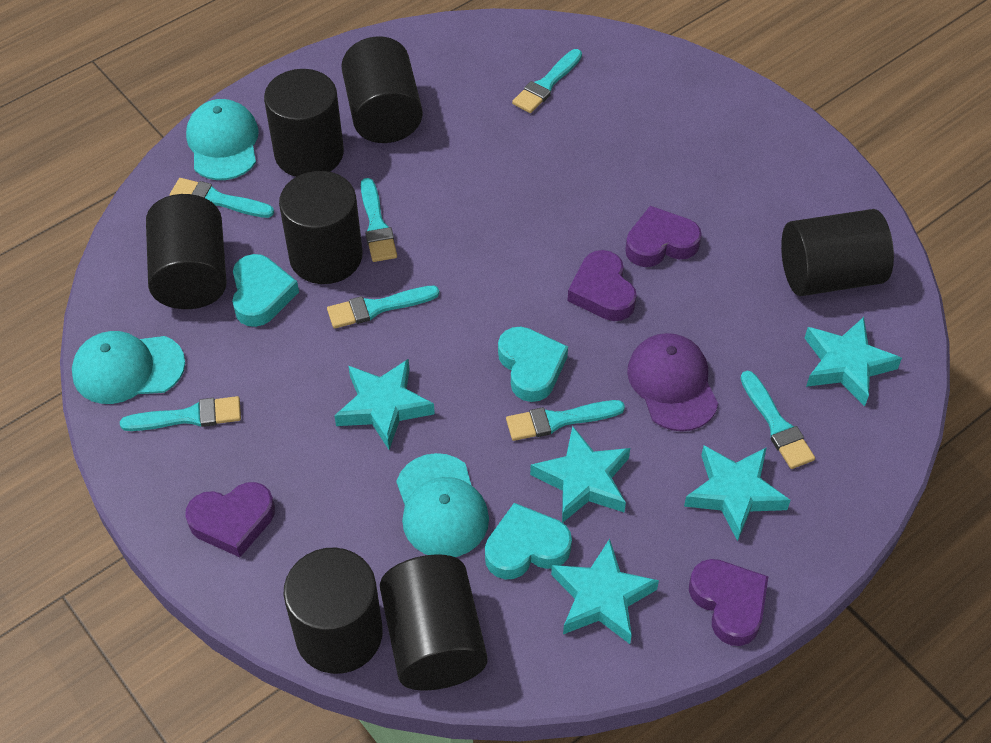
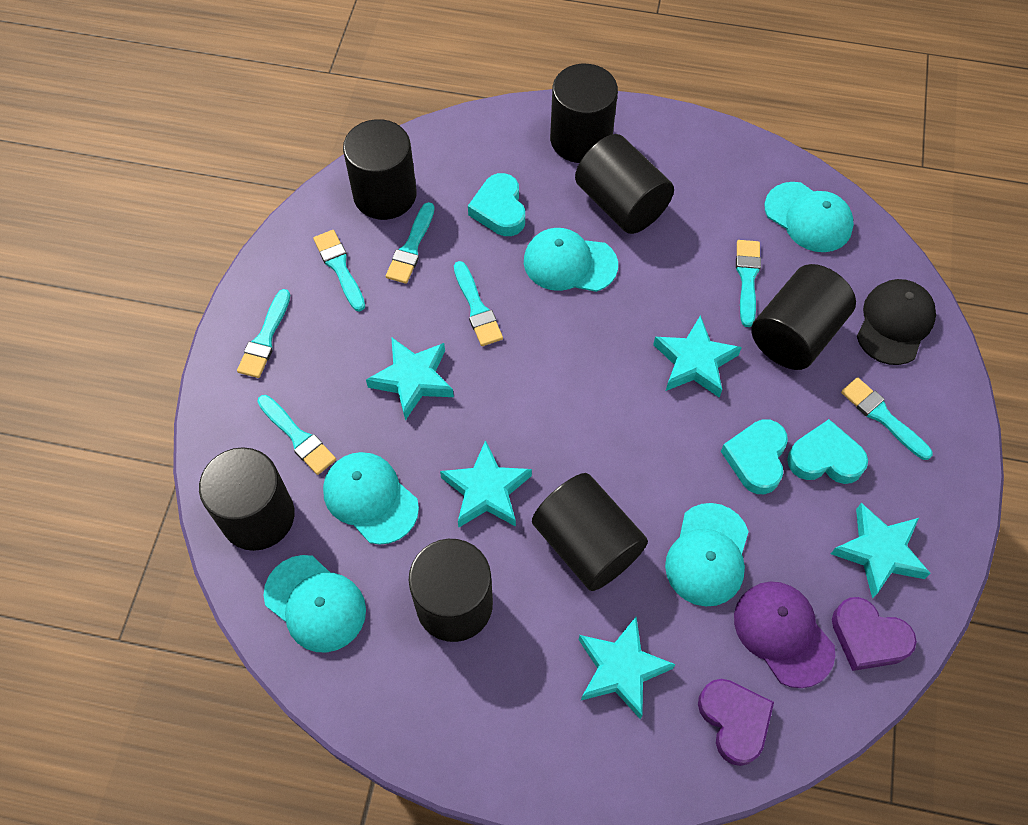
black cap: 0 -> 1
purple heart: 4 -> 2
turquoise cap: 3 -> 5

